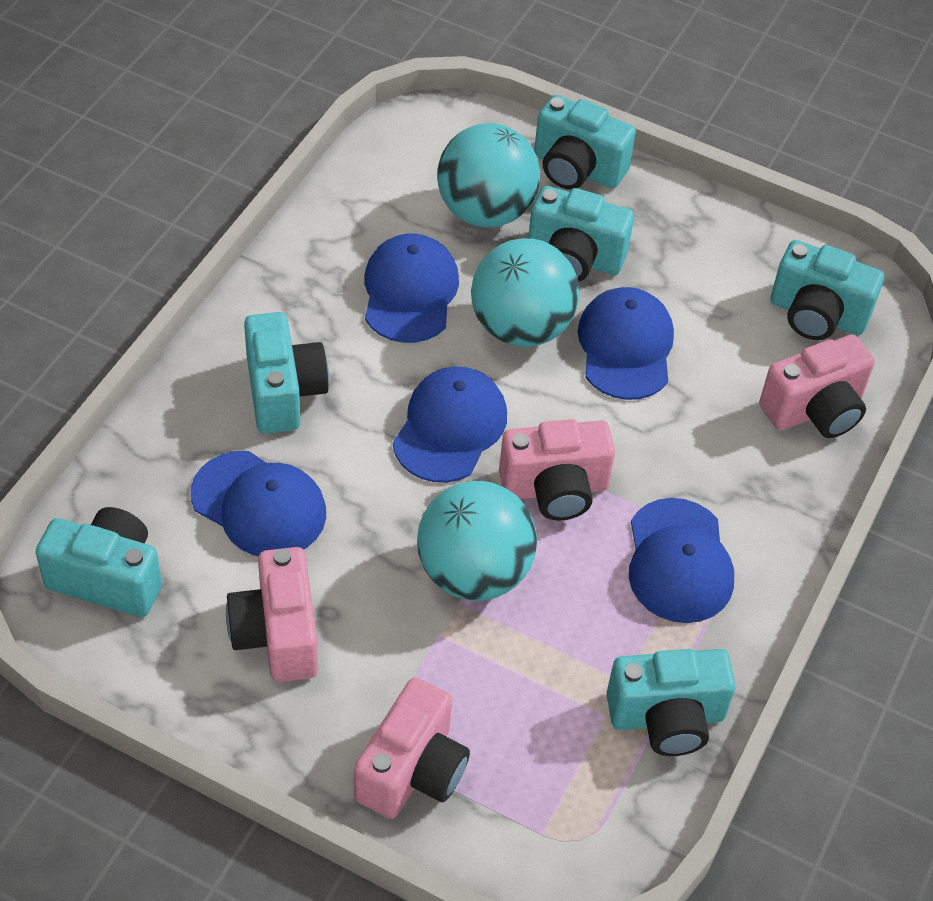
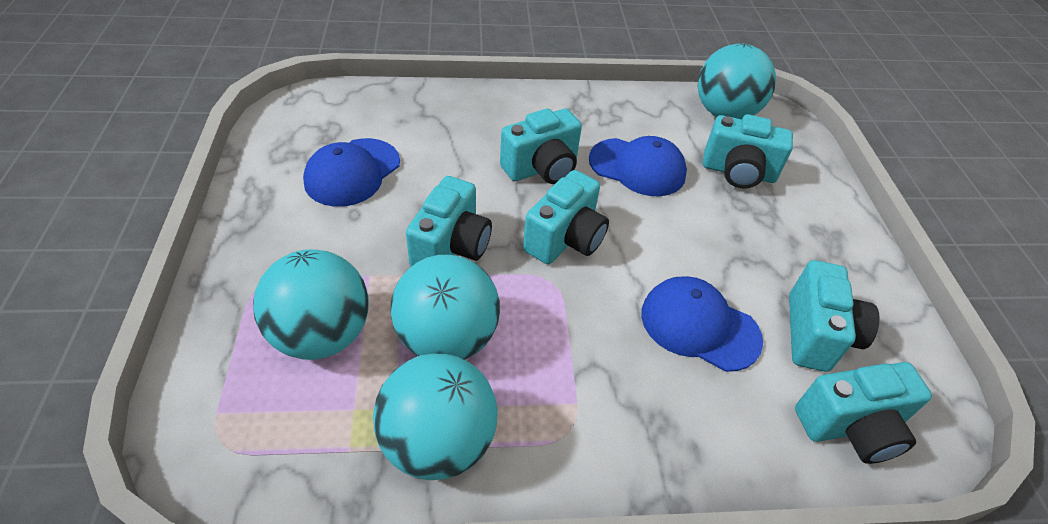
blue cap: 5 -> 3
pink camera: 4 -> 0
turquoise ball: 3 -> 4

